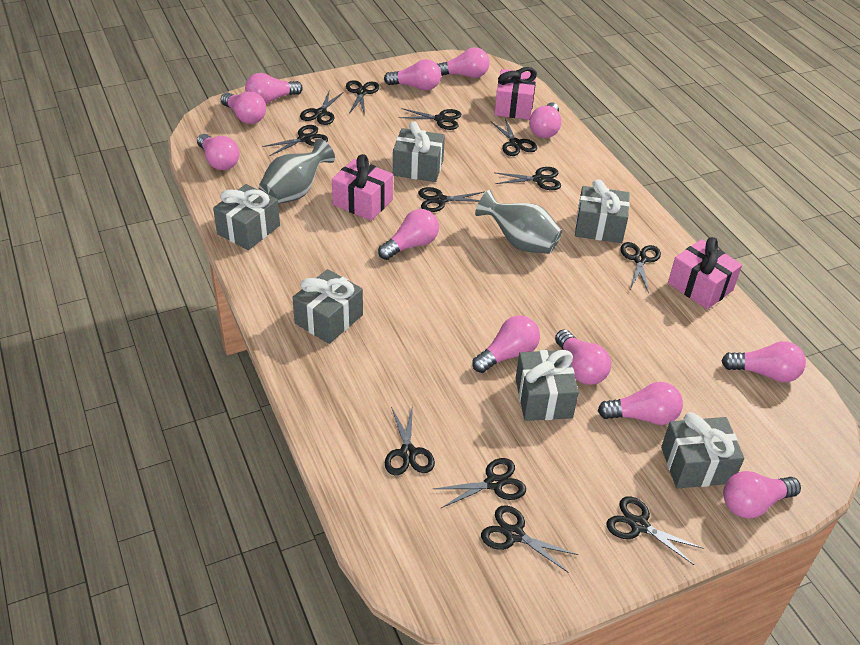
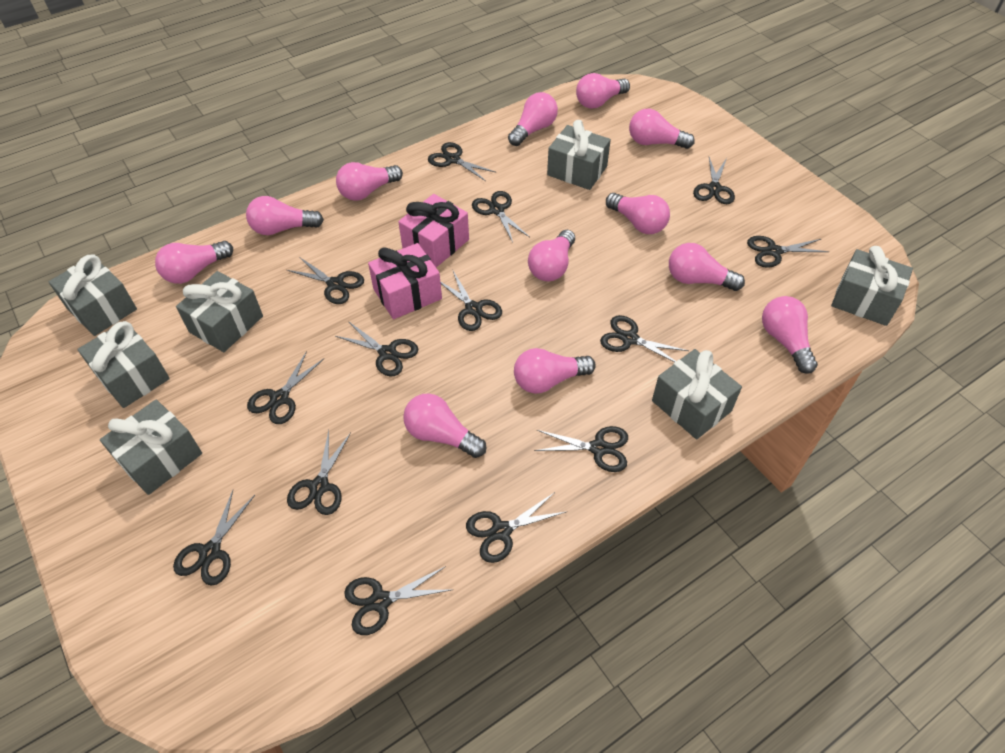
black scissors: 12 -> 14
grey gift: 6 -> 7
grey vase: 2 -> 0
pink gift: 3 -> 2

